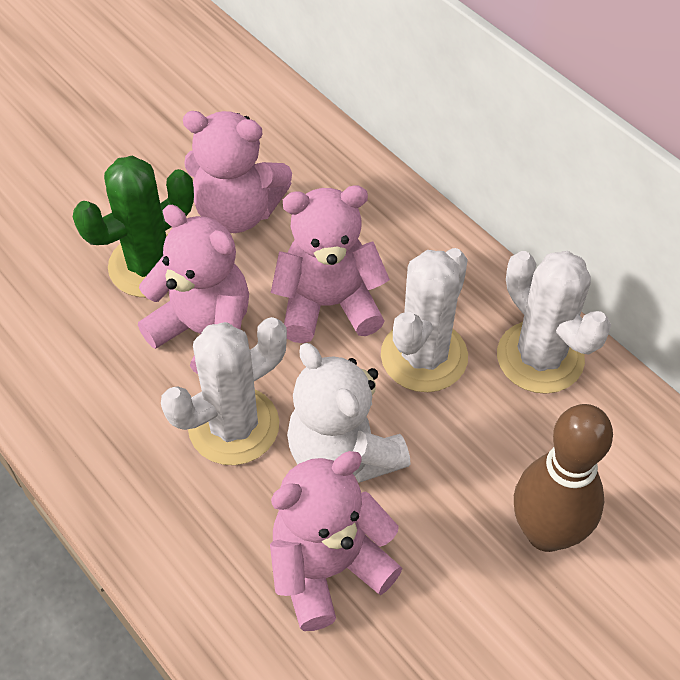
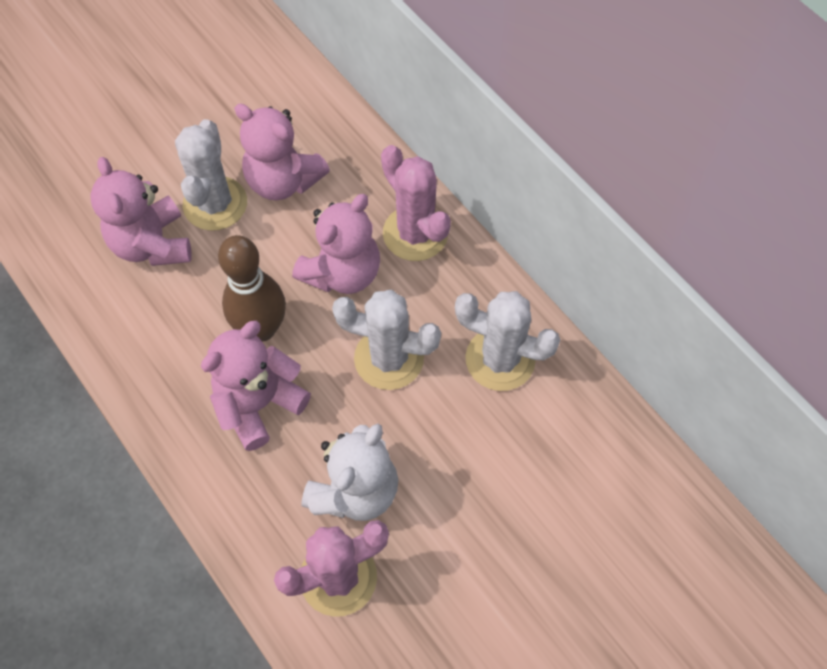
green cactus: 1 -> 0
pink cactus: 0 -> 2

